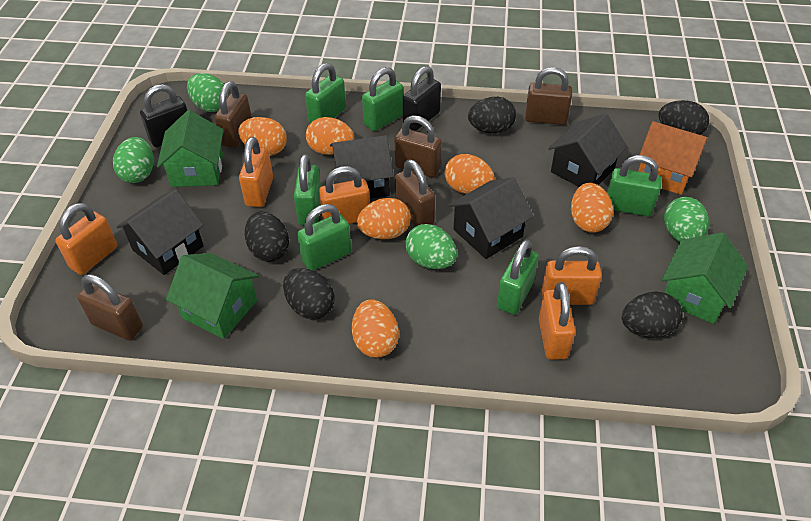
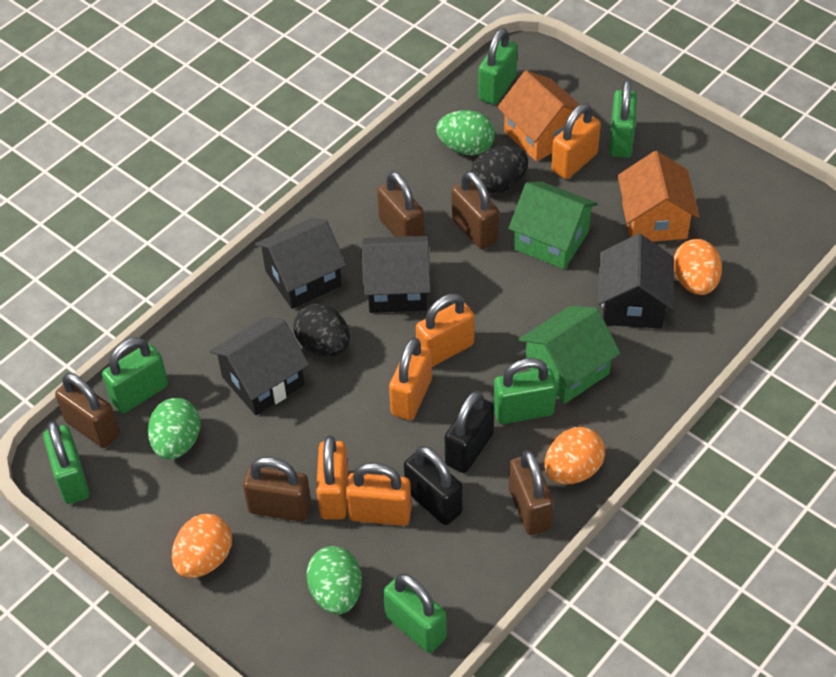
black egg: 5 -> 2
green egg: 4 -> 3
green house: 3 -> 2
orange egg: 6 -> 3
orange house: 1 -> 2

